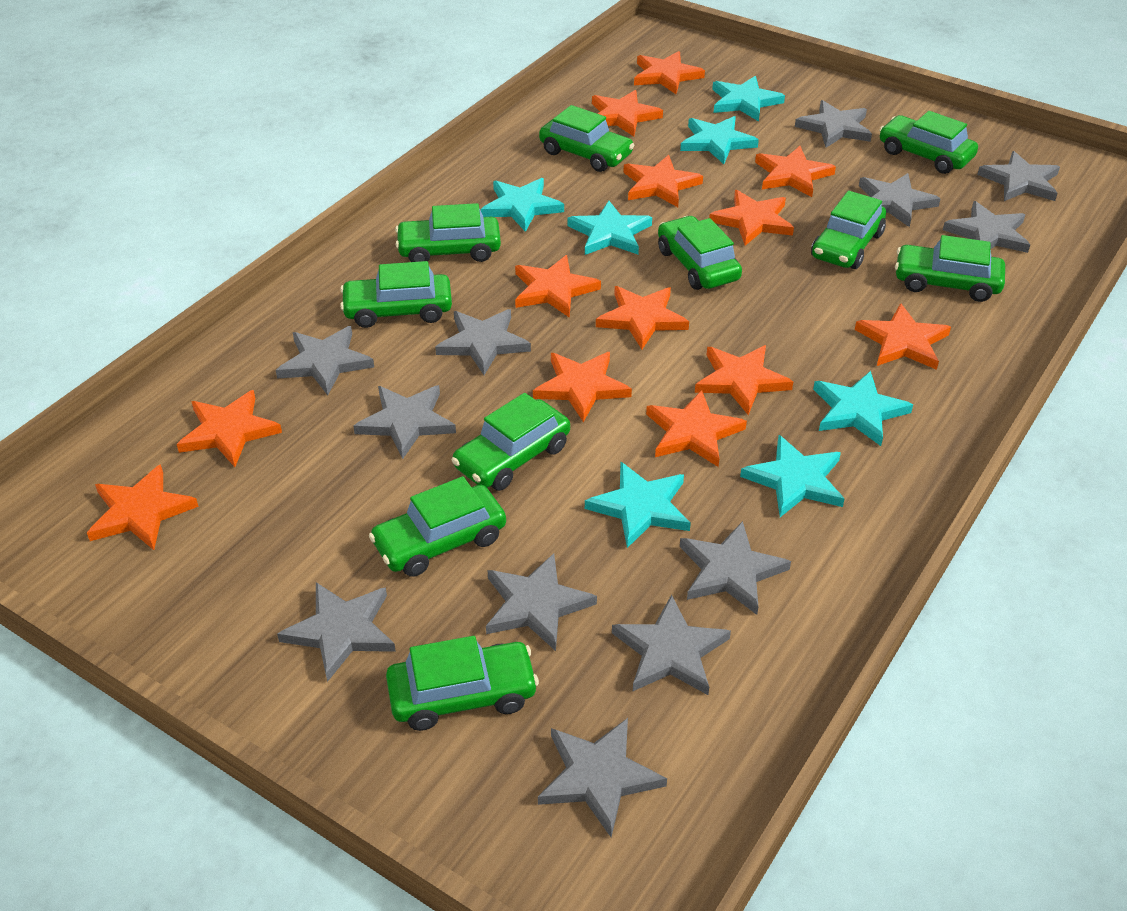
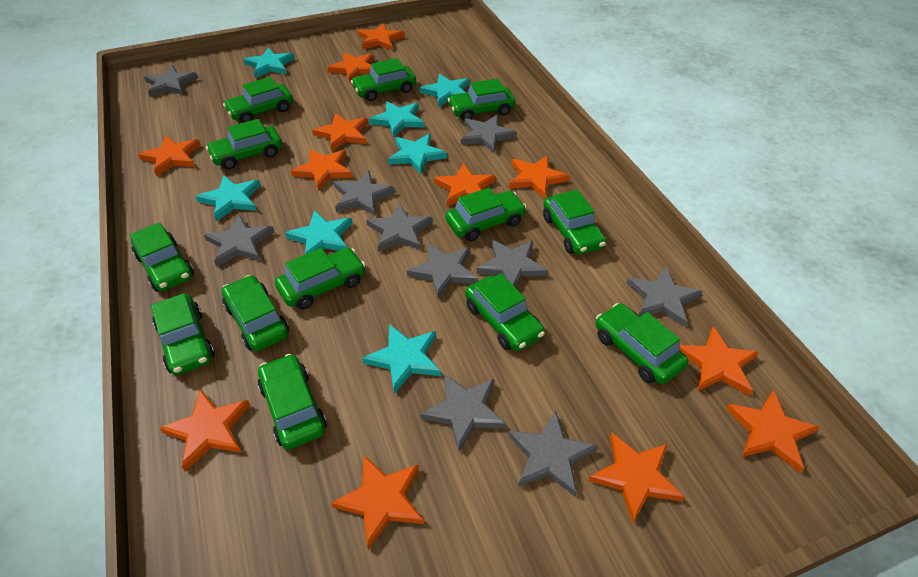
green car: 10 -> 13
grey star: 12 -> 10
orange star: 13 -> 12

